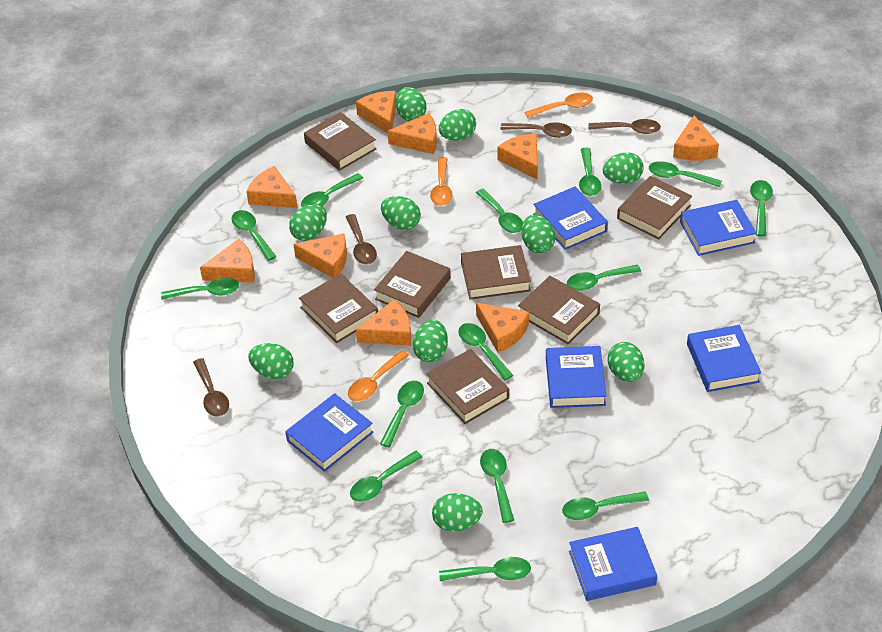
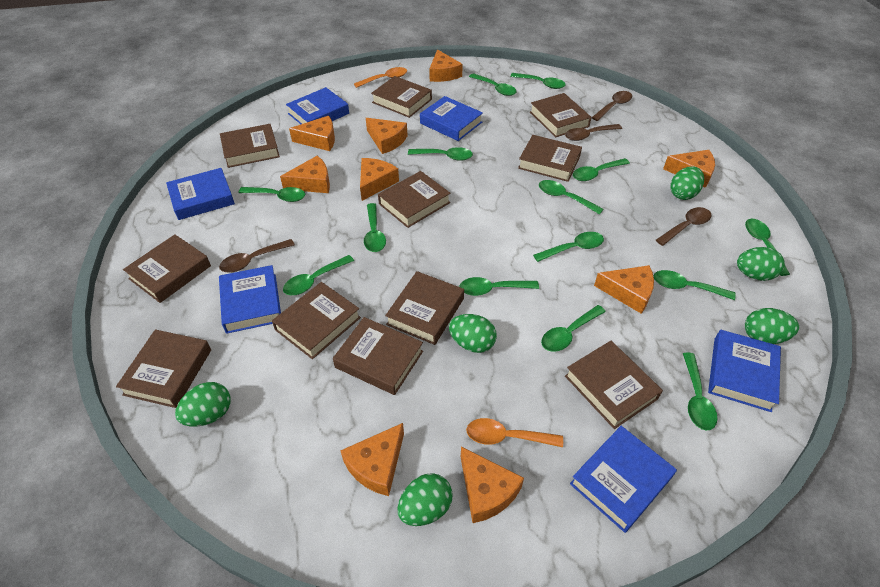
brown book: 7 -> 11
green egg: 10 -> 6
orange spoon: 3 -> 2

